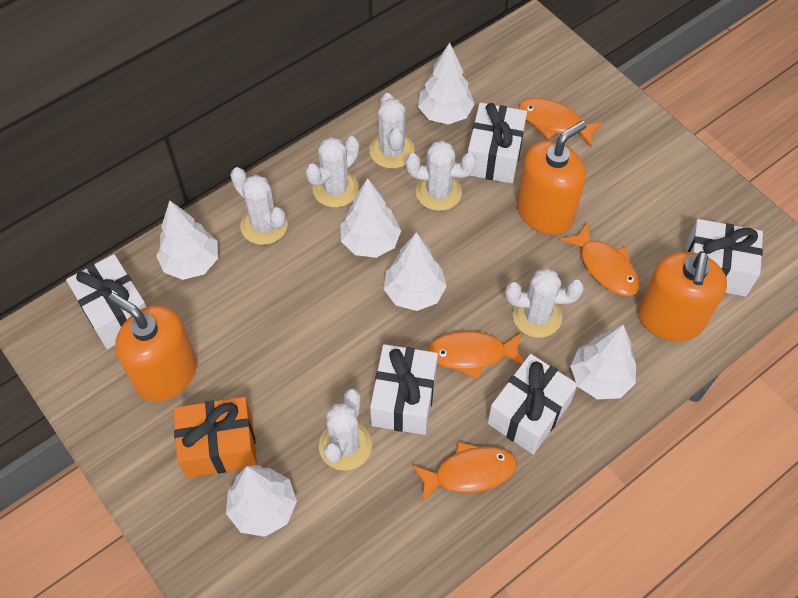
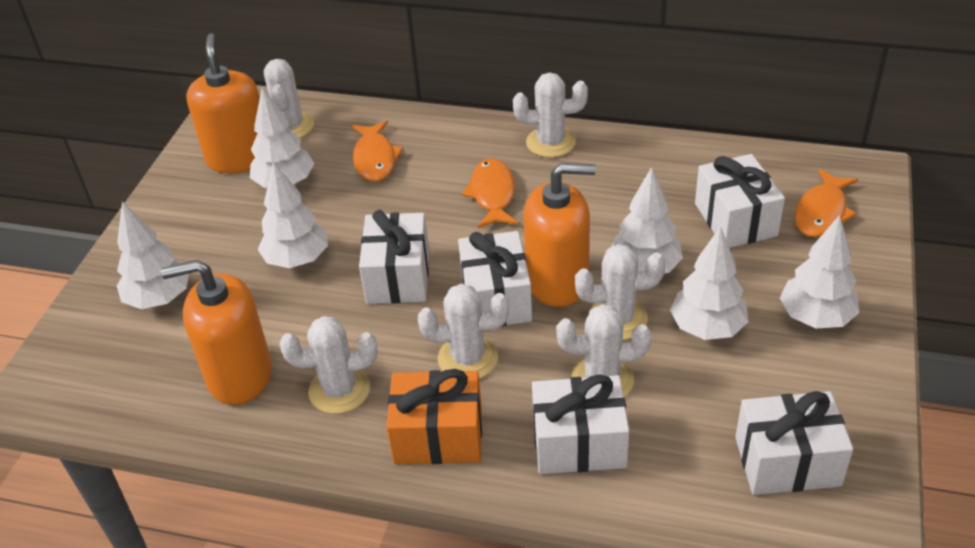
orange fish: 4 -> 3

